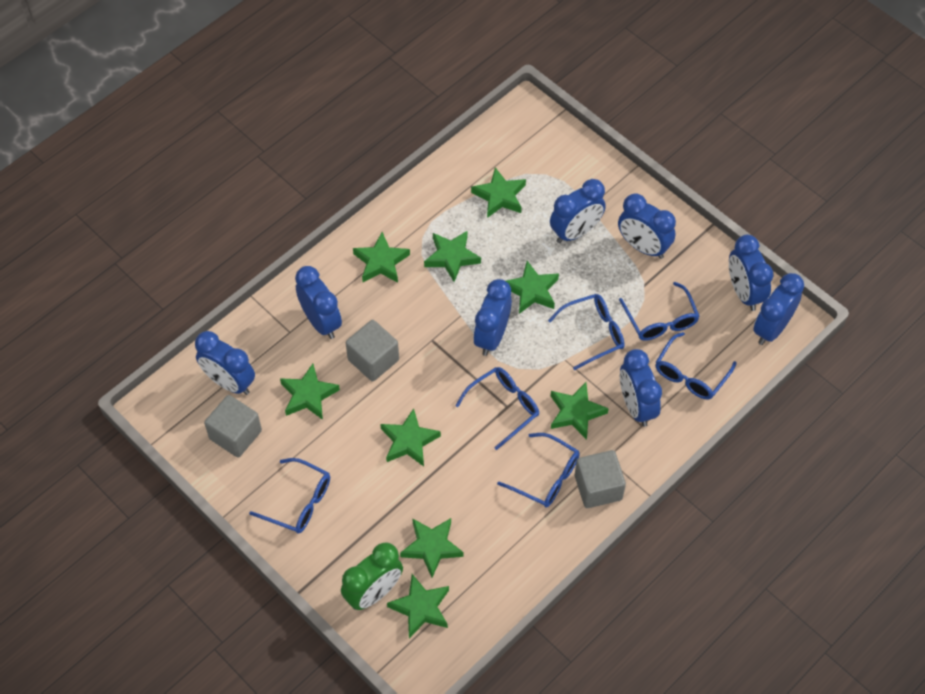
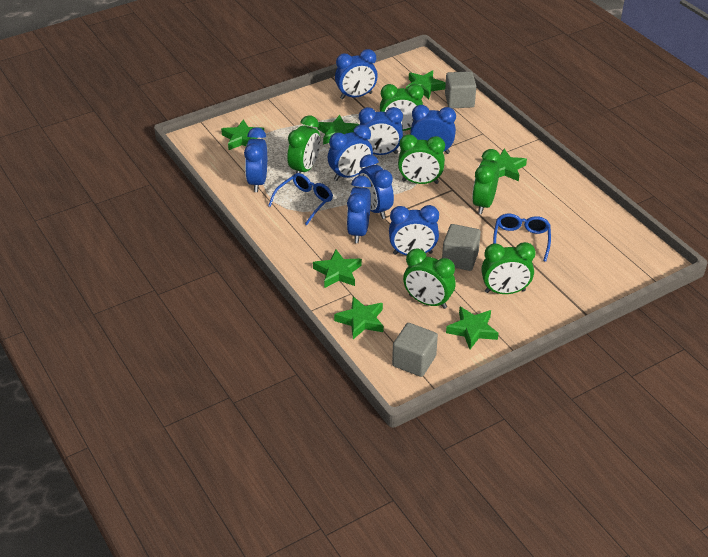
blue glasses: 6 -> 2
green clock: 1 -> 6
green star: 9 -> 7

